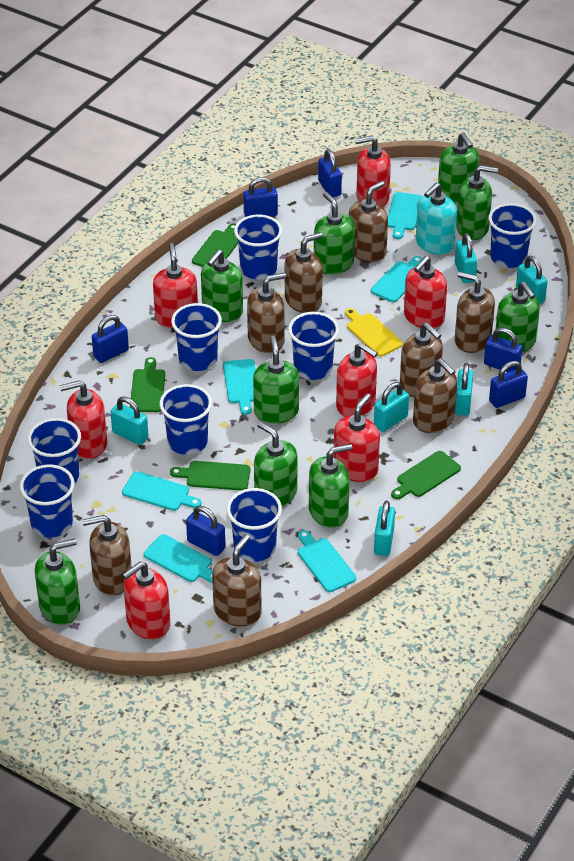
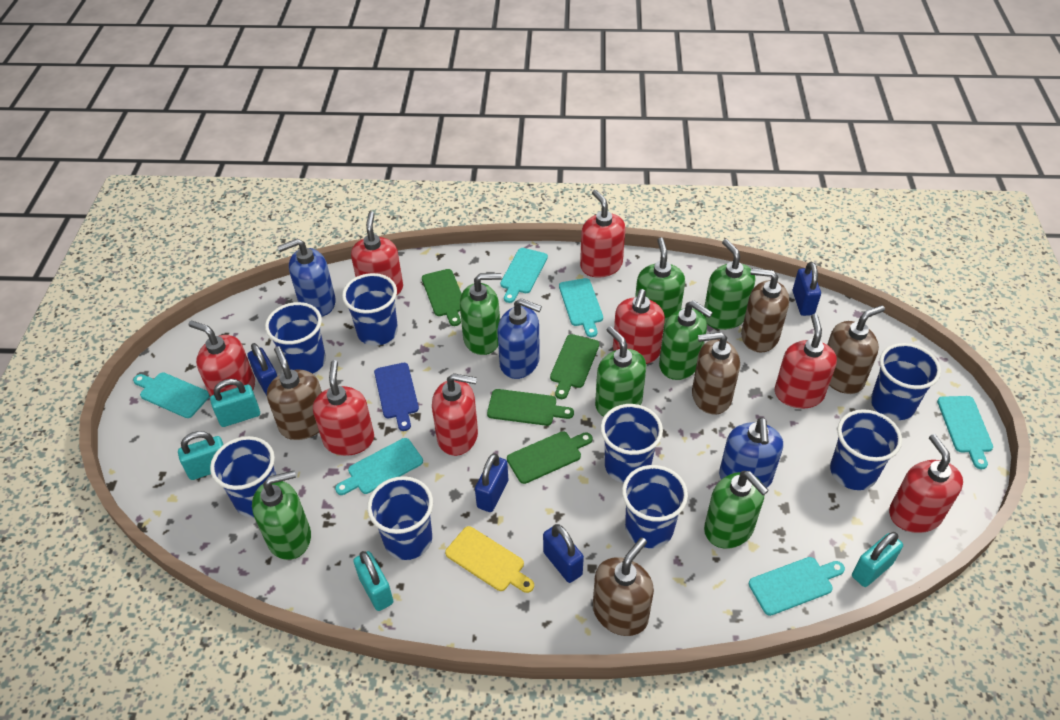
blue cutting board: 0 -> 1
blue padlock: 6 -> 4
blue soap dispenser: 0 -> 3
brown soap dispenser: 8 -> 5
green soap dispenser: 9 -> 7
red soap dispenser: 7 -> 8
turquoise padlock: 6 -> 4
turquoise soap dispenser: 1 -> 0

